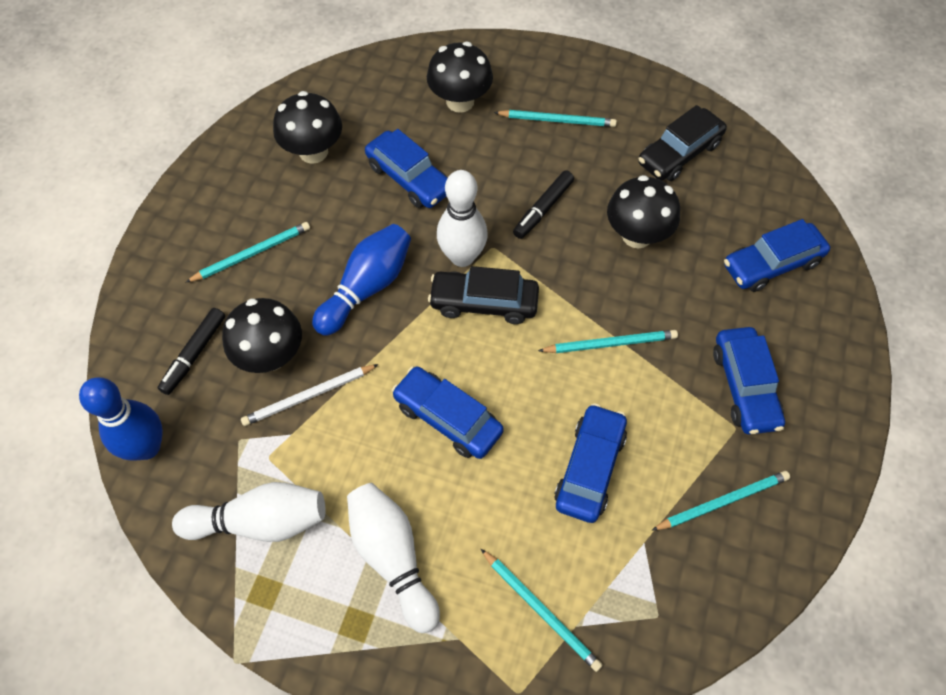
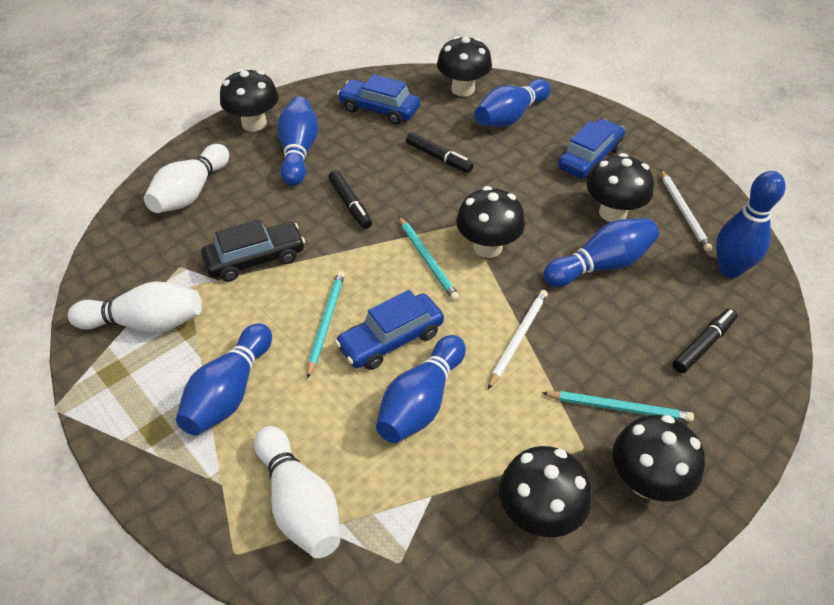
black car: 2 -> 1
black marker: 2 -> 3
black mushroom: 4 -> 6
blue bowling pin: 2 -> 6
blue car: 5 -> 3
turquoise pencil: 5 -> 3
white pencil: 1 -> 2

